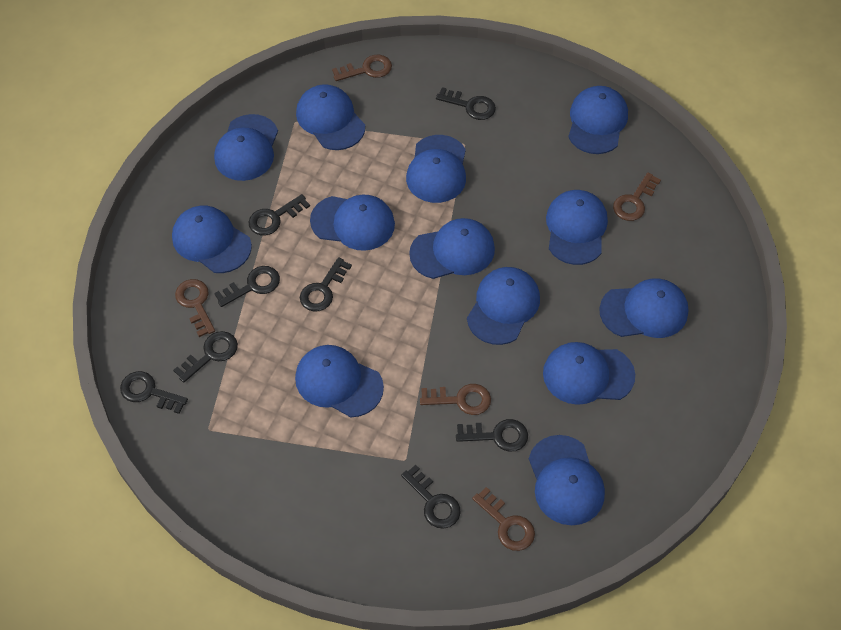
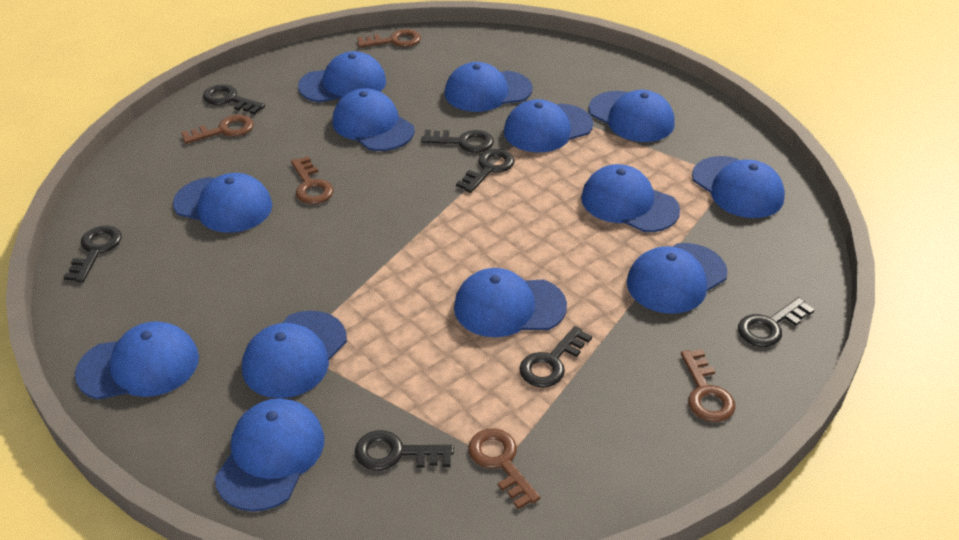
black key: 8 -> 7

